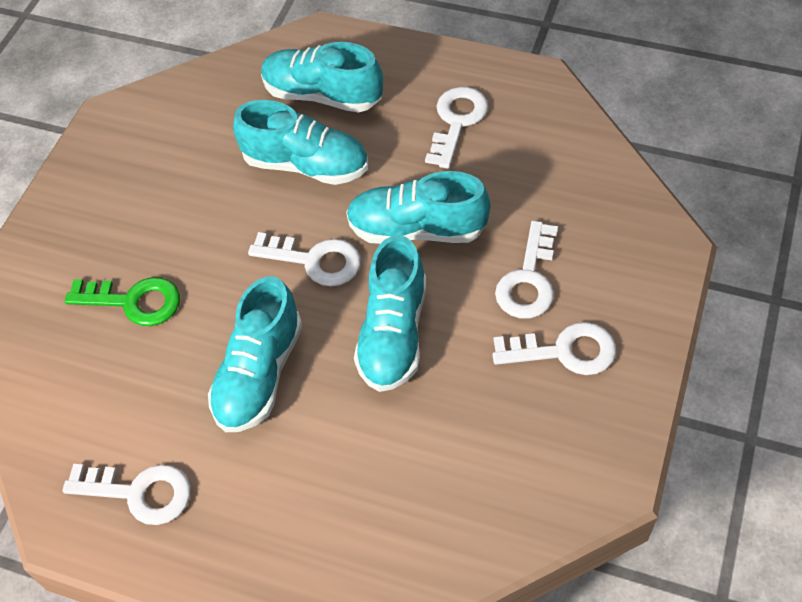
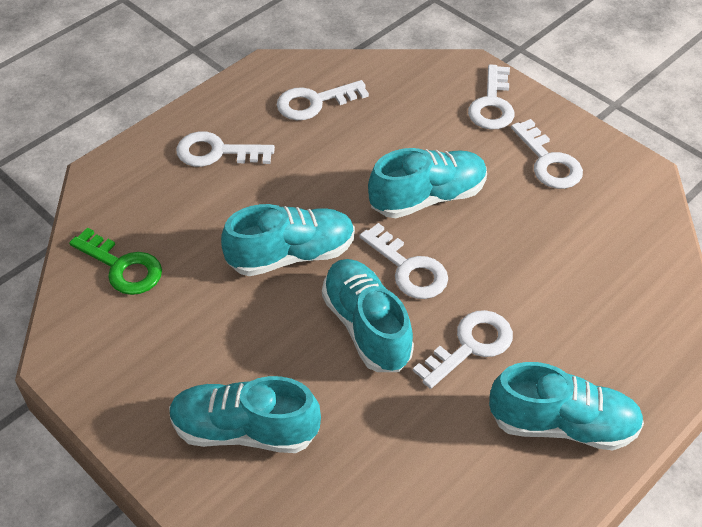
white key: 5 -> 6

